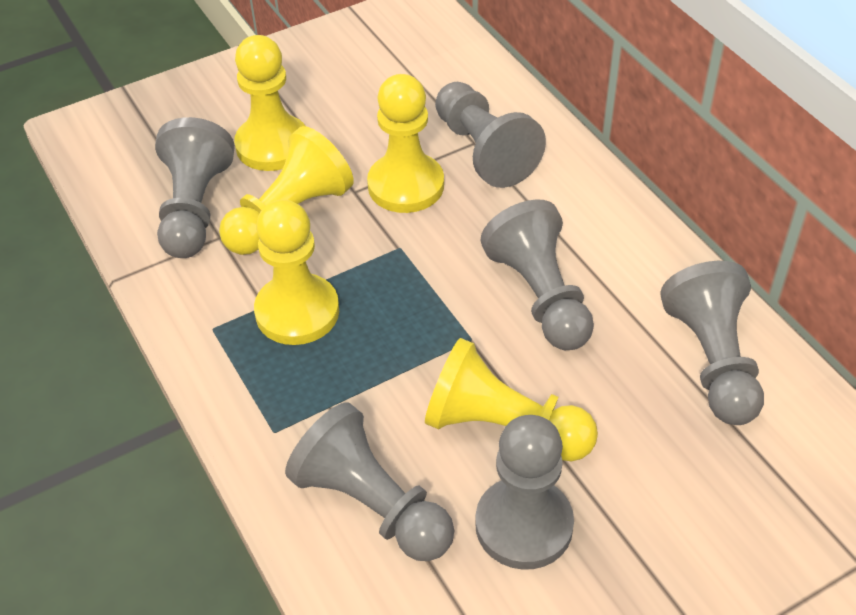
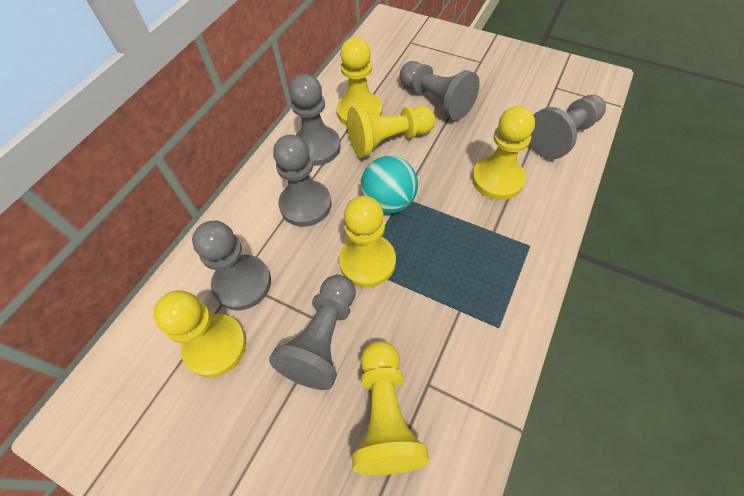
turquoise ball: 0 -> 1
yellow pawn: 5 -> 6

